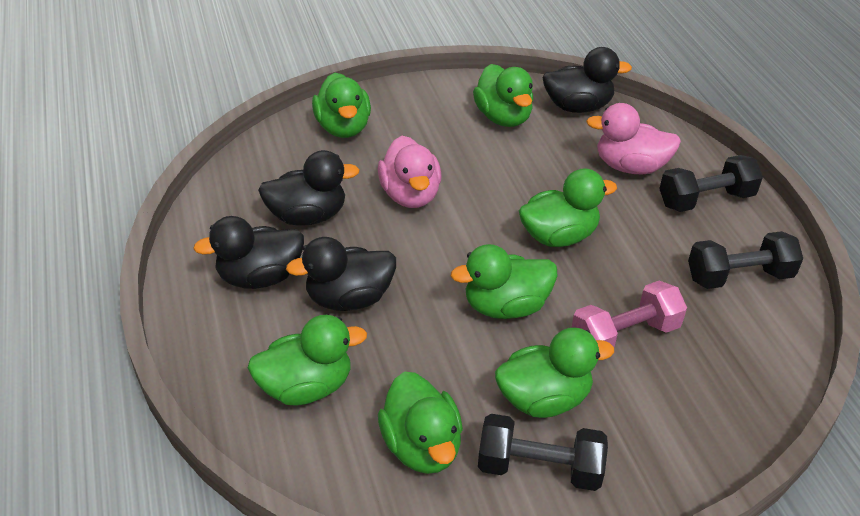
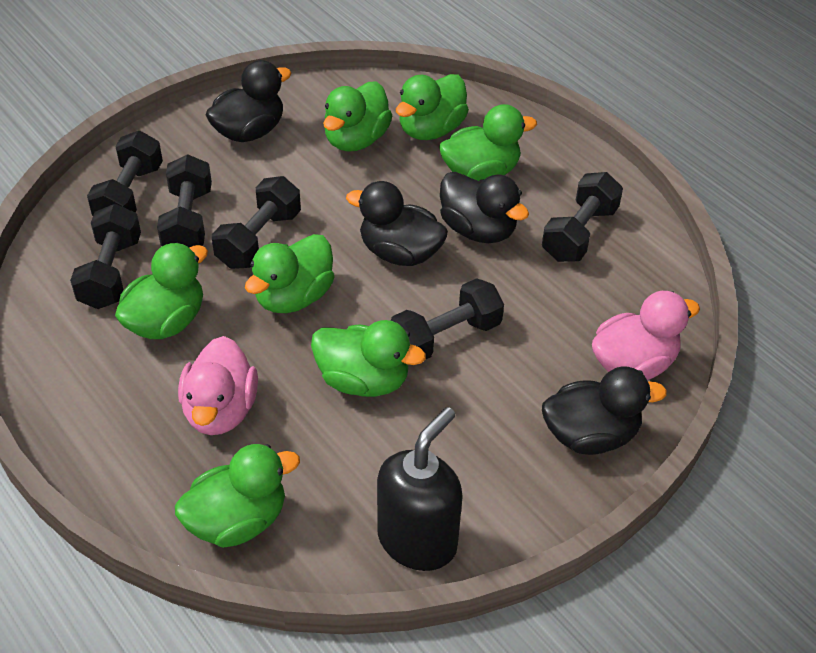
black dumbbell: 3 -> 6
black soap dispenser: 0 -> 1
pink dumbbell: 1 -> 0

